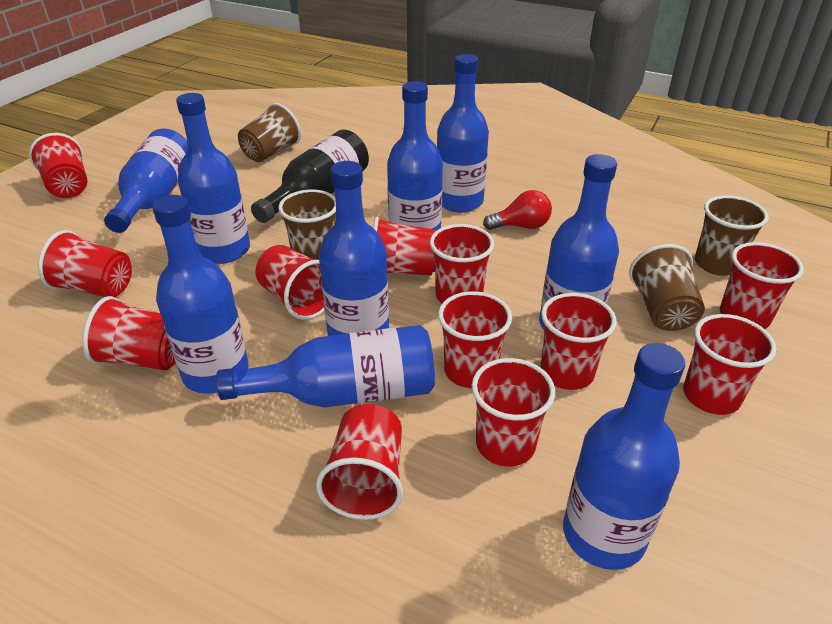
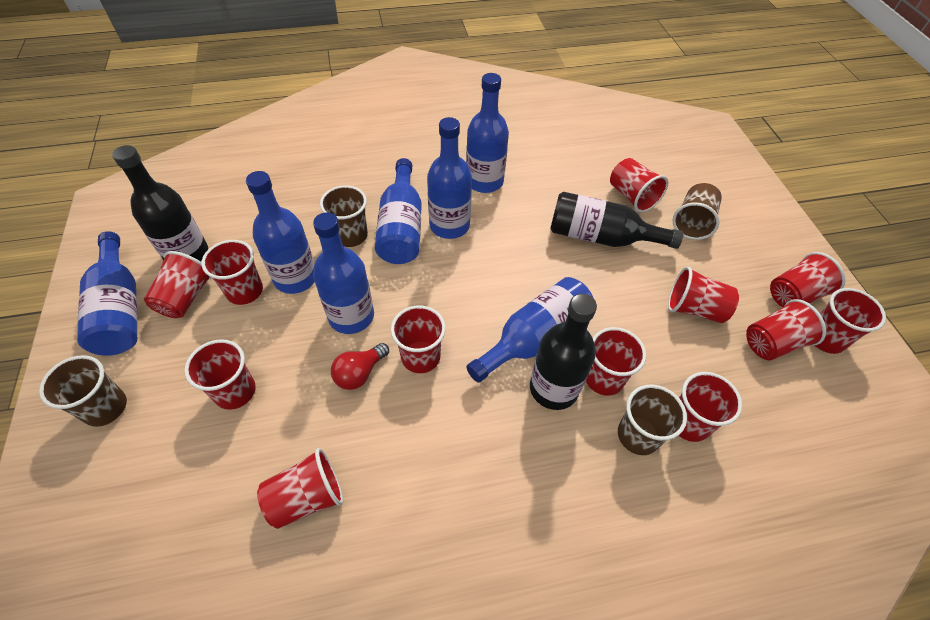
black bottle: 1 -> 3
blue bottle: 9 -> 7

